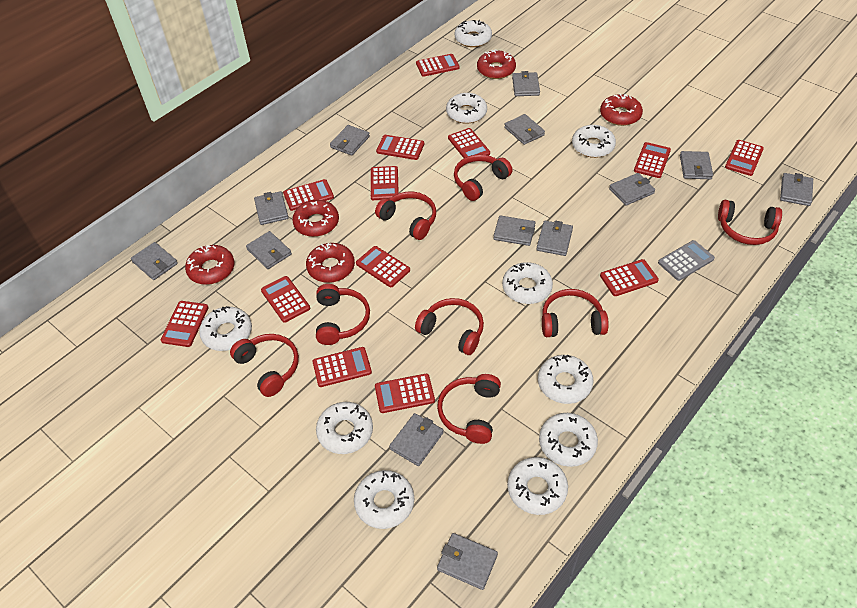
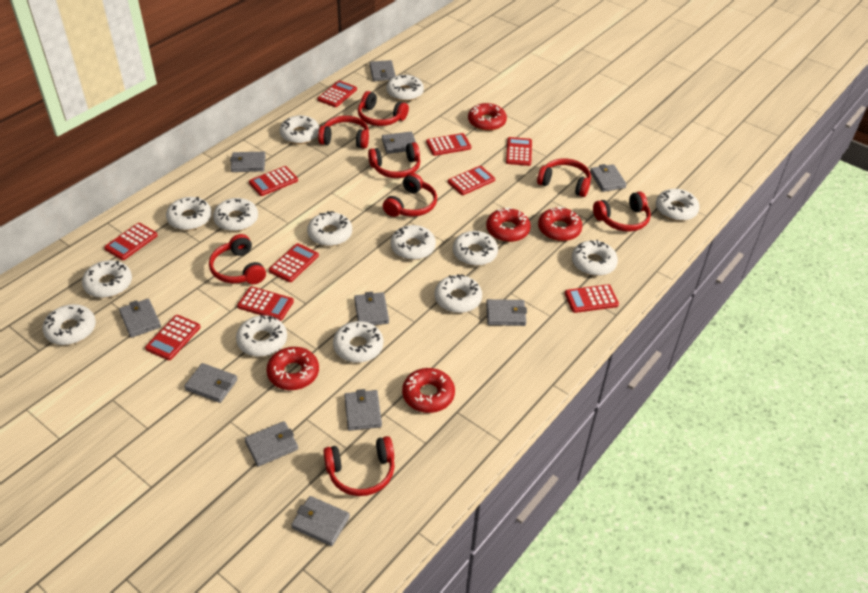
grey calculator: 1 -> 0
grey wallet: 13 -> 11
red calculator: 13 -> 10
white donut: 10 -> 14

